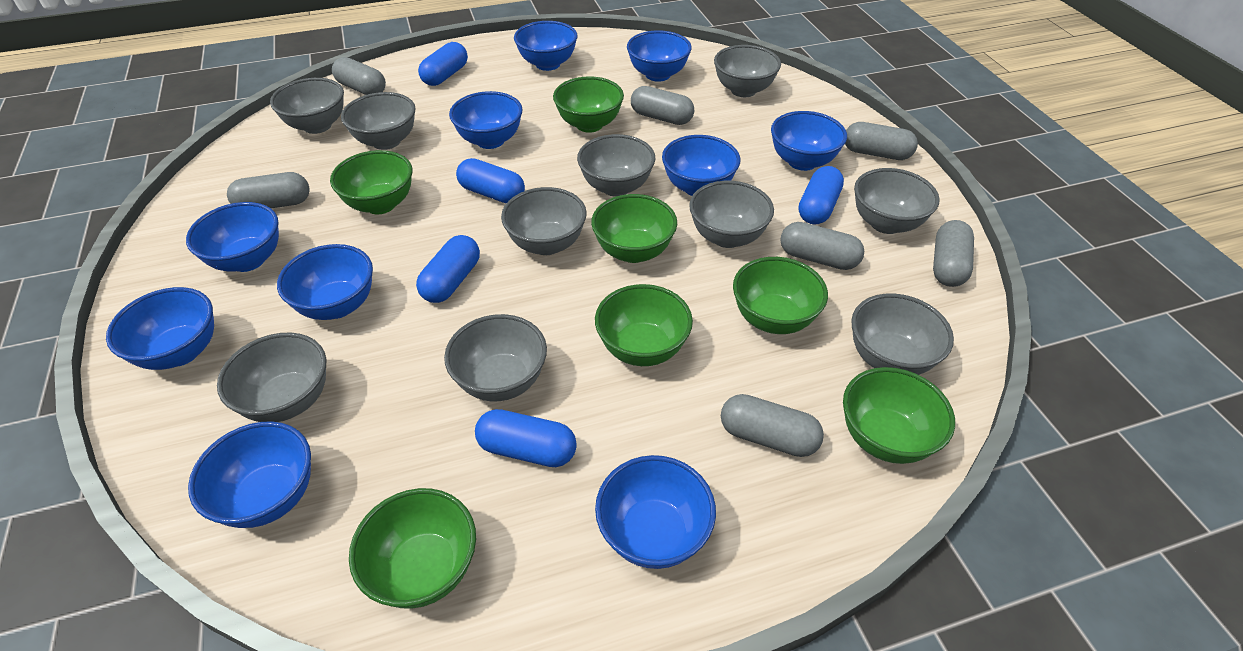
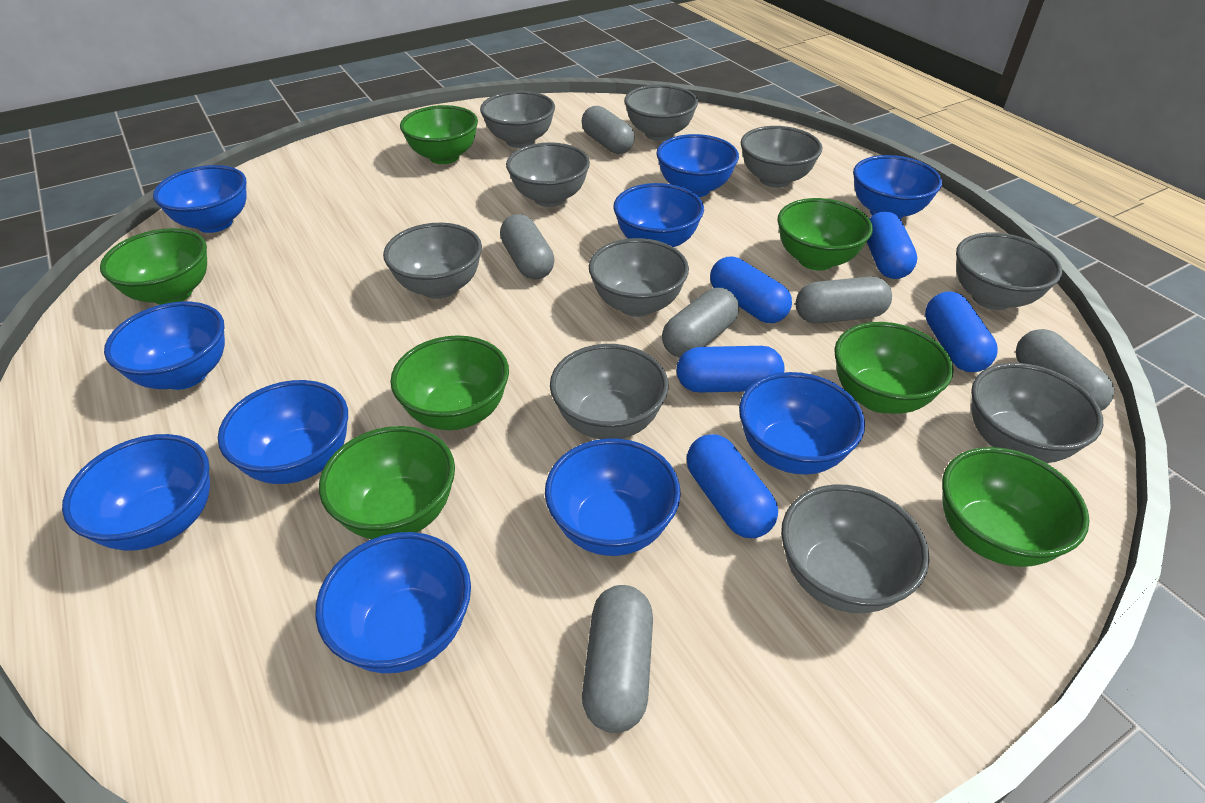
grey capsule: 7 -> 6

